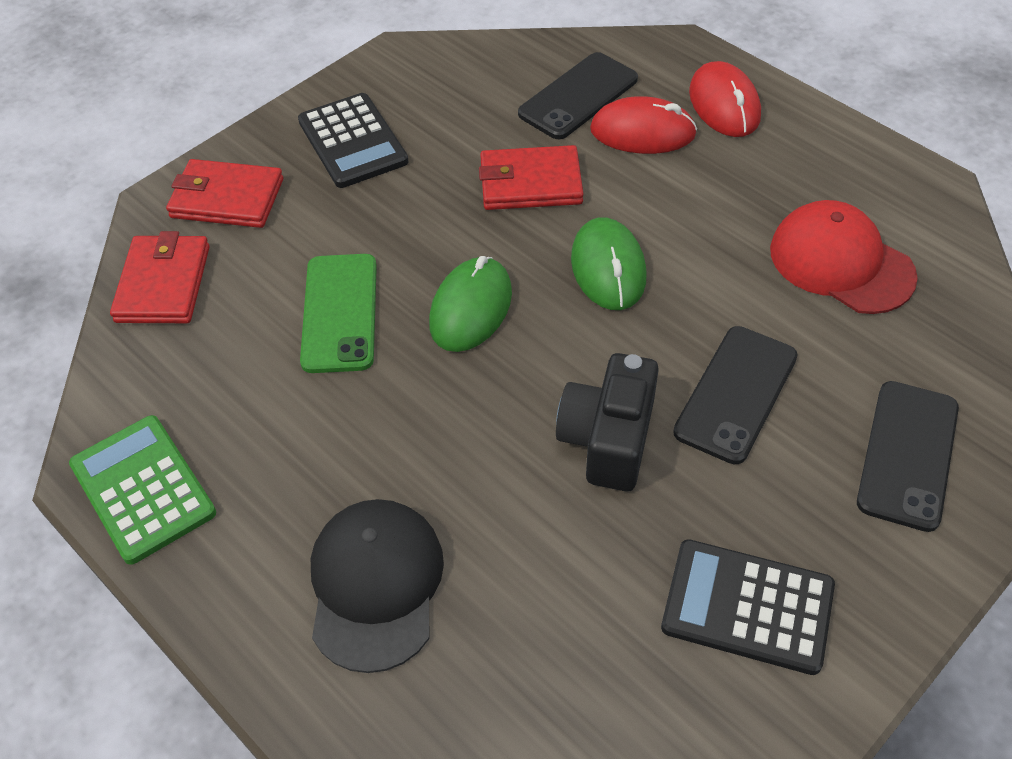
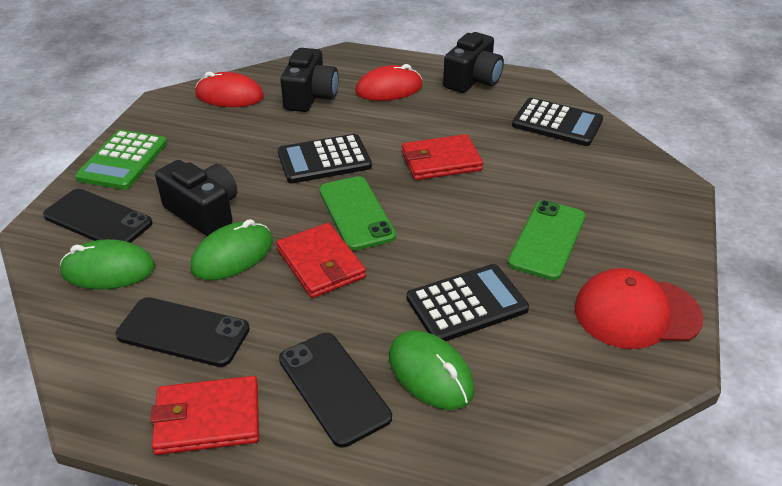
black calculator: 2 -> 3
black camera: 1 -> 3
black cap: 1 -> 0
green mouse: 2 -> 3
green phone: 1 -> 2

